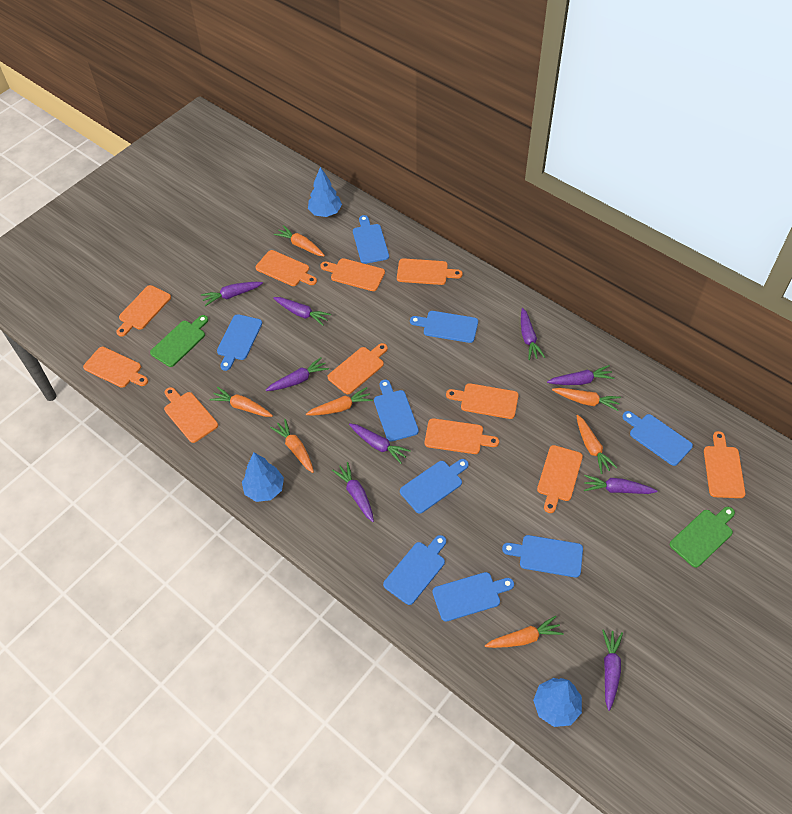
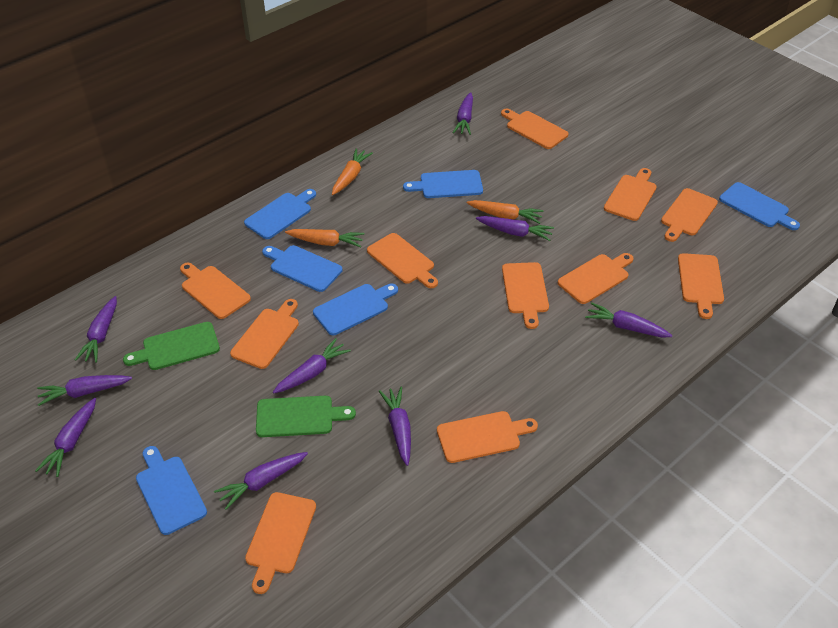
blue cutting board: 9 -> 6
blue tree: 3 -> 0
orange carrot: 7 -> 3

